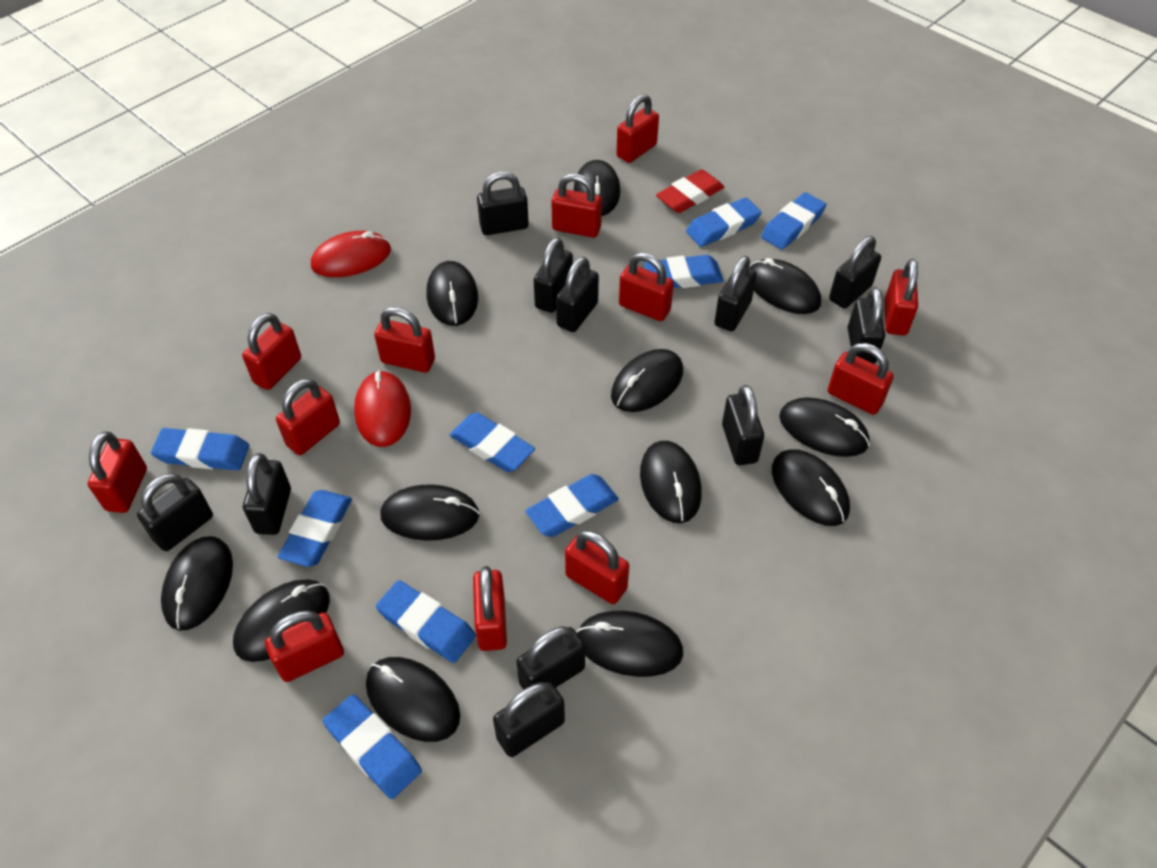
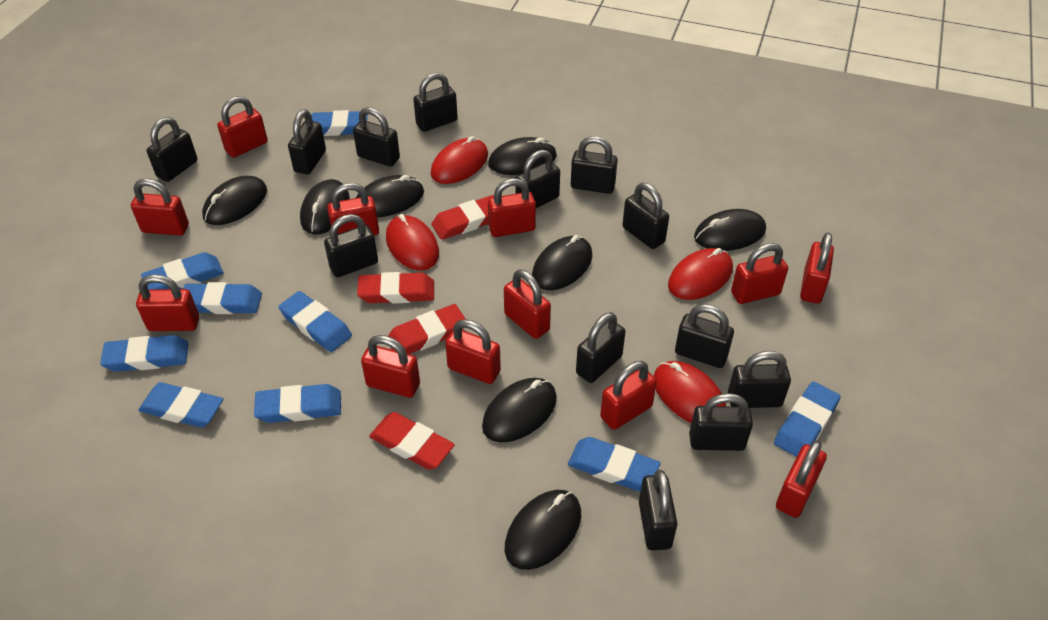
black mouse: 12 -> 8
black padlock: 11 -> 13
red eraser: 1 -> 4
red mouse: 2 -> 4

